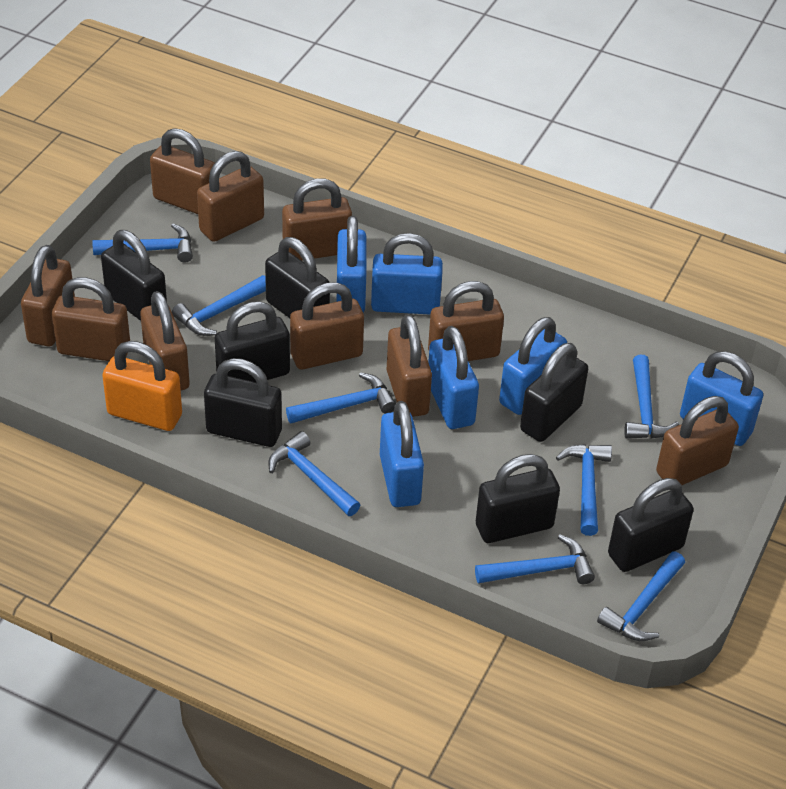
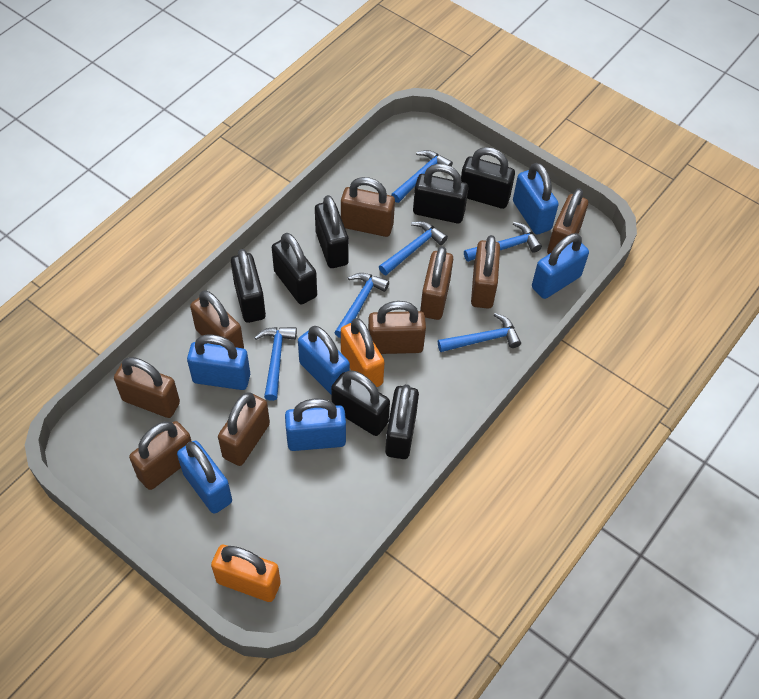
blue hammer: 8 -> 6
brown padlock: 10 -> 9
orange padlock: 1 -> 2

